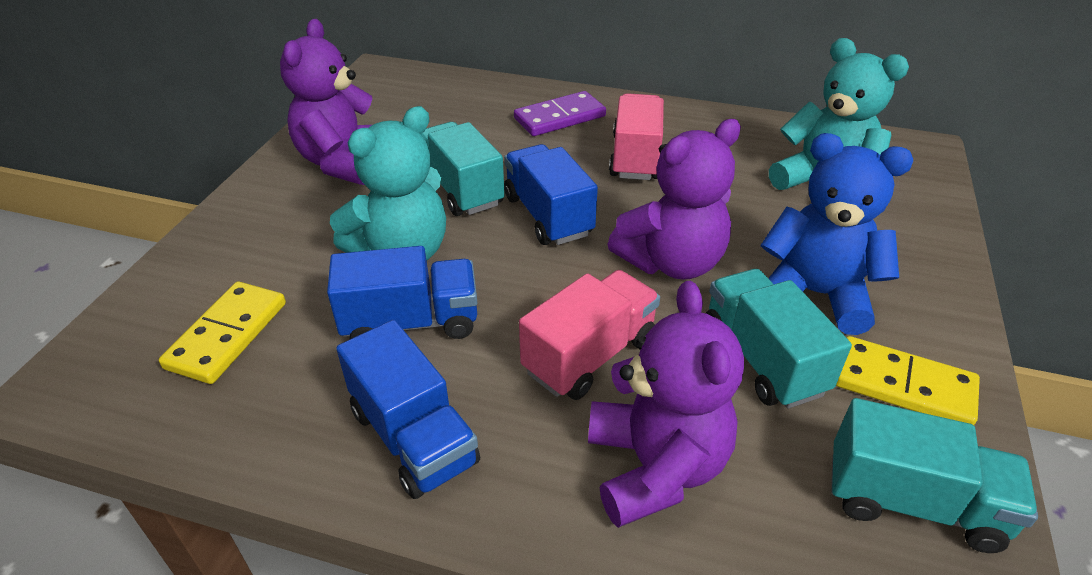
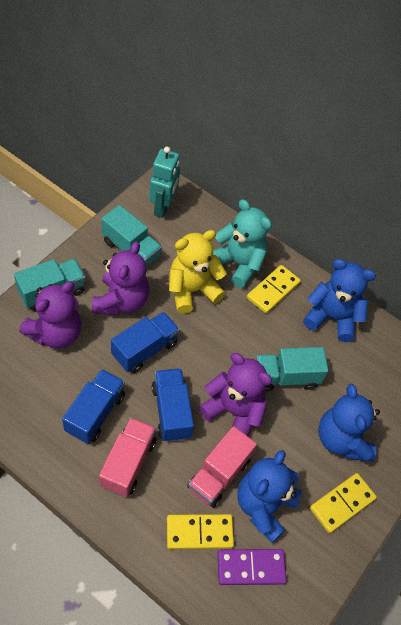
blue teddy bear: 1 -> 3
turquoise robot: 0 -> 1
turquoise teddy bear: 2 -> 1
yellow domino: 2 -> 3
yellow teddy bear: 0 -> 1

